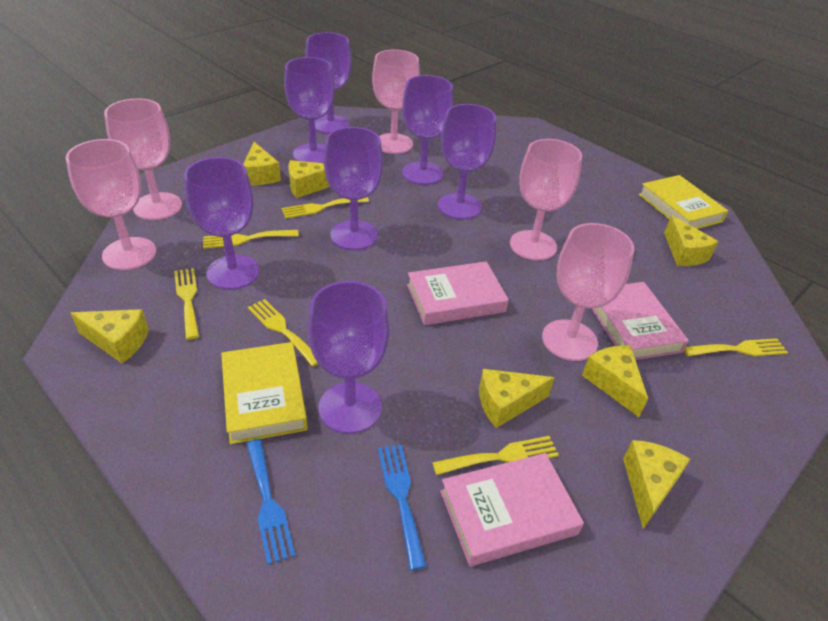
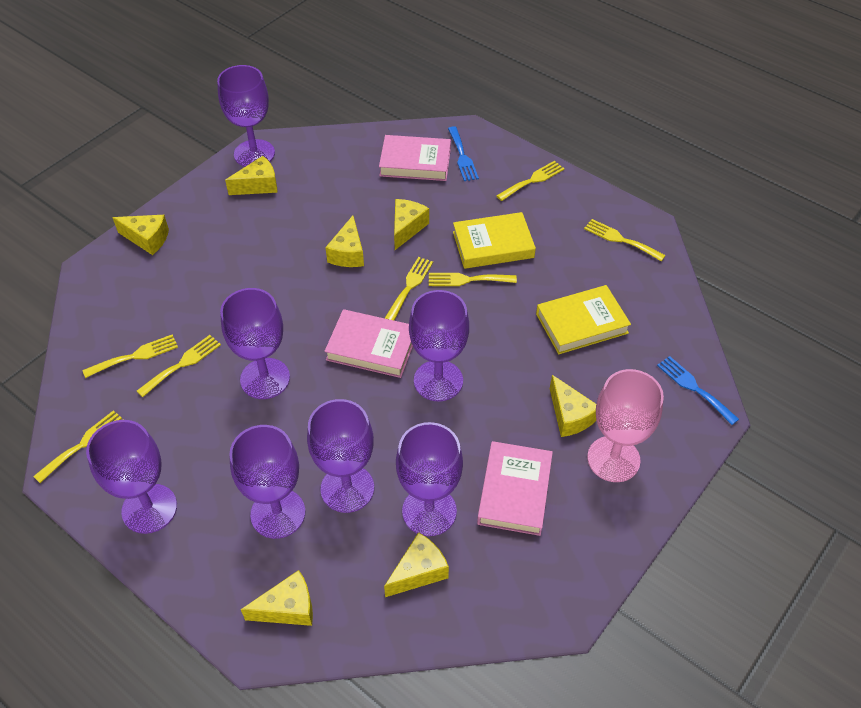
pink goblet: 5 -> 1
yellow fork: 6 -> 7

